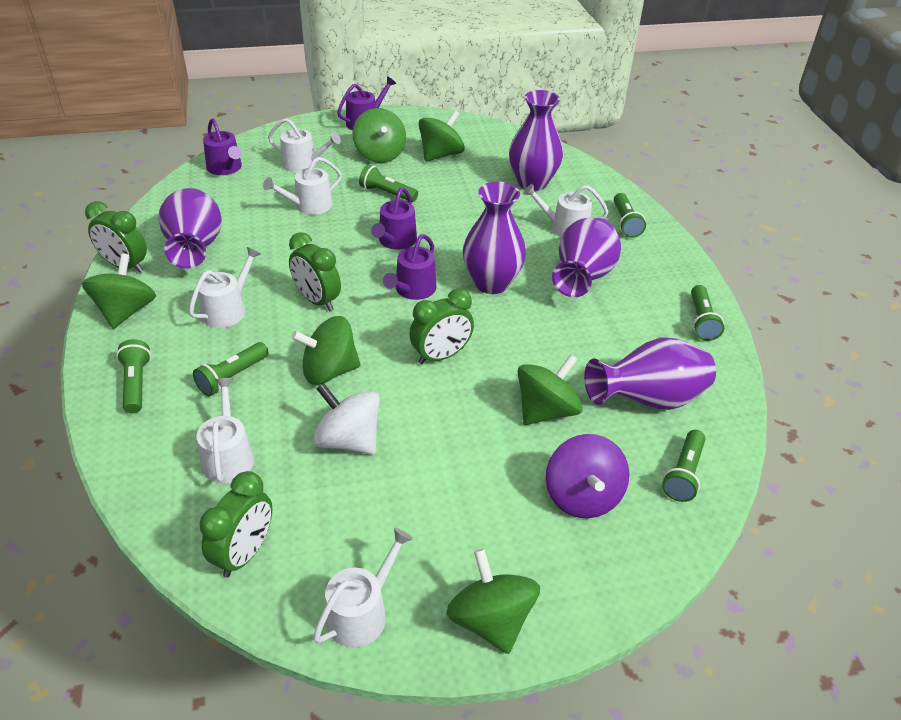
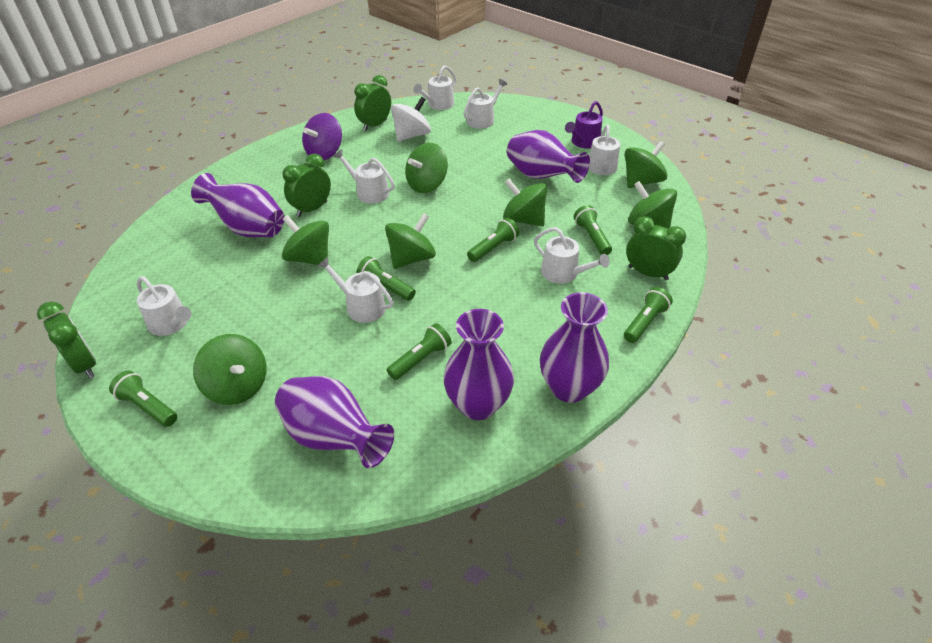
green spinning top: 6 -> 7
purple watering can: 4 -> 1
white watering can: 6 -> 7

